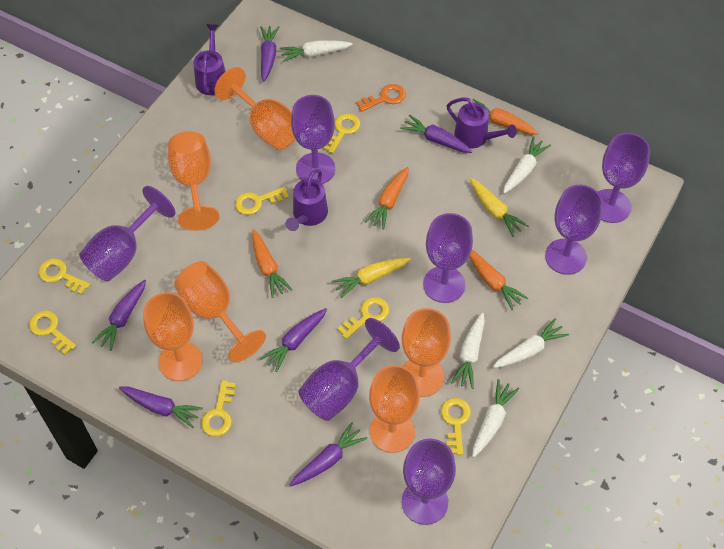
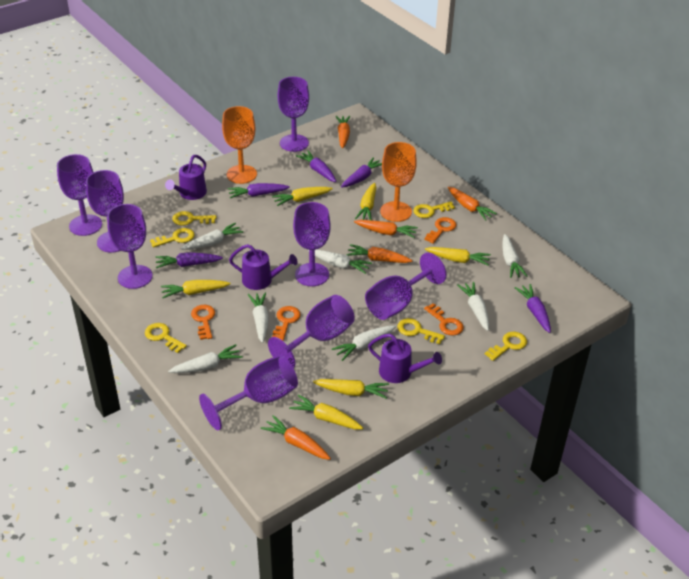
orange carrot: 4 -> 5
orange goblet: 6 -> 2
orange key: 1 -> 4
purple carrot: 6 -> 5
purple goblet: 7 -> 8
white carrot: 5 -> 7
yellow carrot: 2 -> 6
yellow key: 7 -> 6

